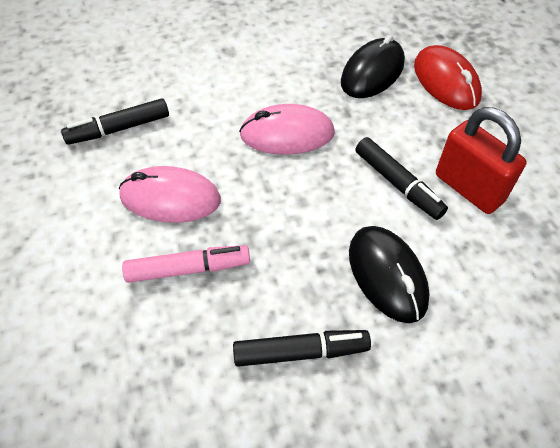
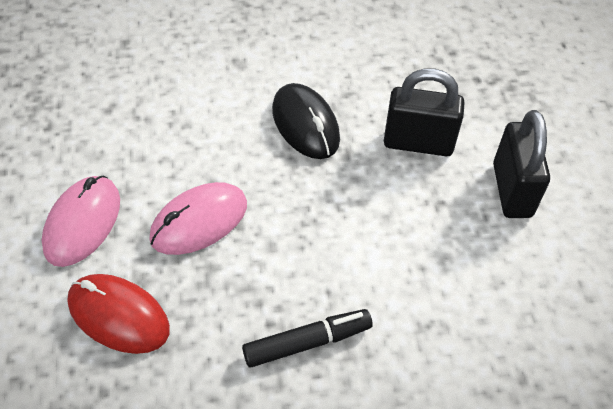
black marker: 3 -> 1
black mouse: 2 -> 1
black padlock: 0 -> 2
pink marker: 1 -> 0
red padlock: 1 -> 0

